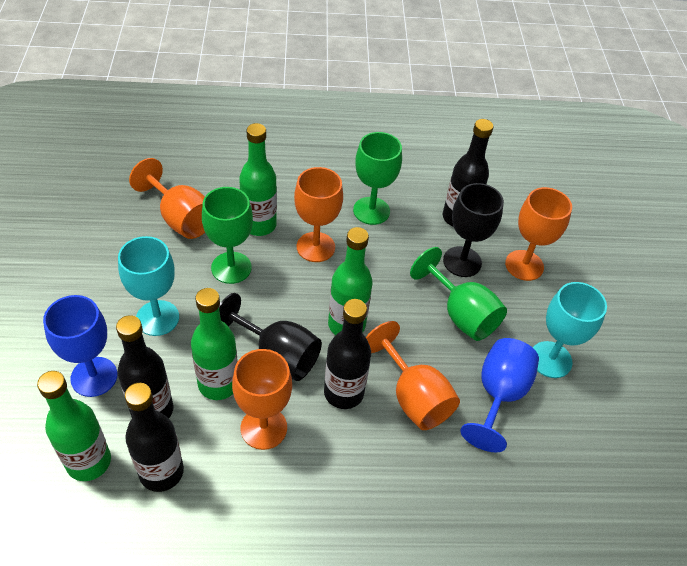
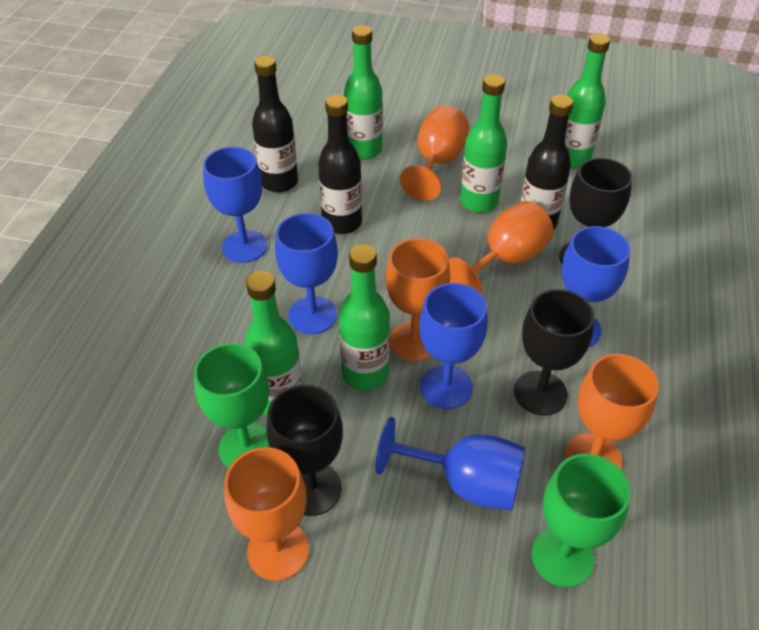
black bottle: 4 -> 3
black goblet: 2 -> 3
blue goblet: 2 -> 5
green bottle: 4 -> 5
green goblet: 3 -> 2
turquoise goblet: 2 -> 0

